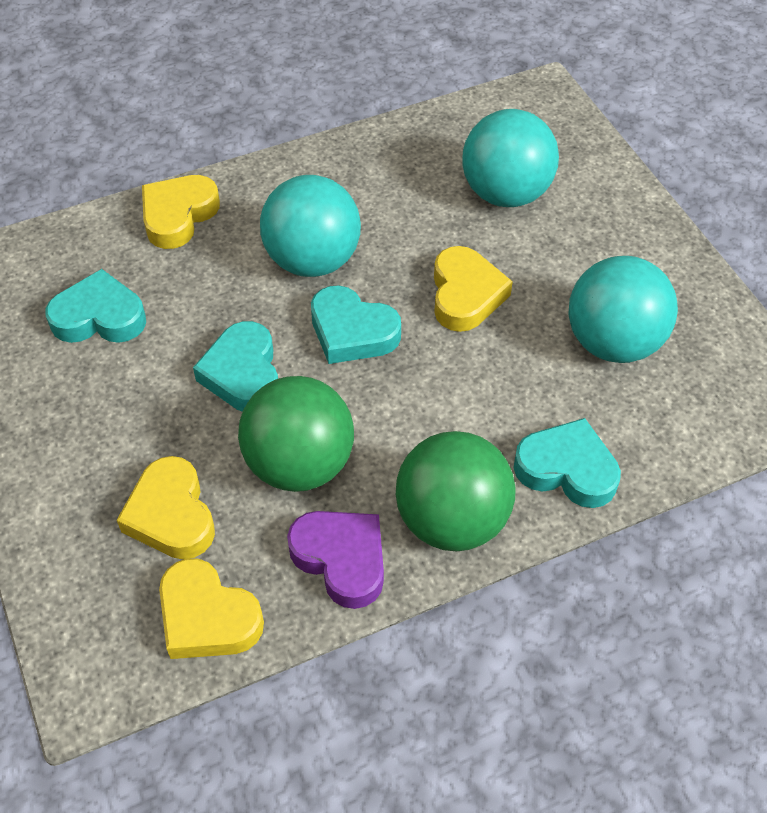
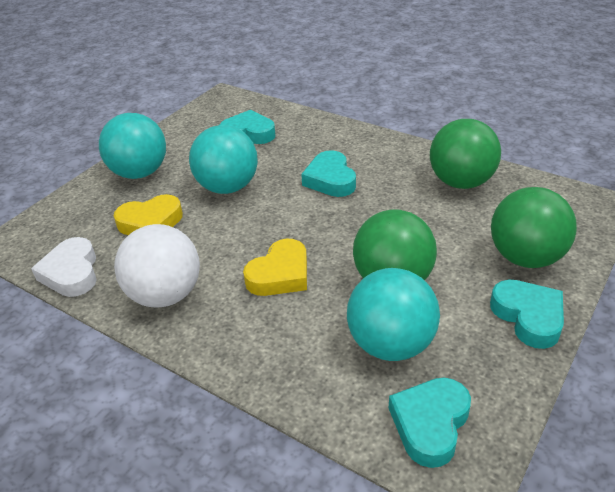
green ball: 2 -> 3
purple heart: 1 -> 0
white ball: 0 -> 1
white heart: 0 -> 1
yellow heart: 4 -> 2

